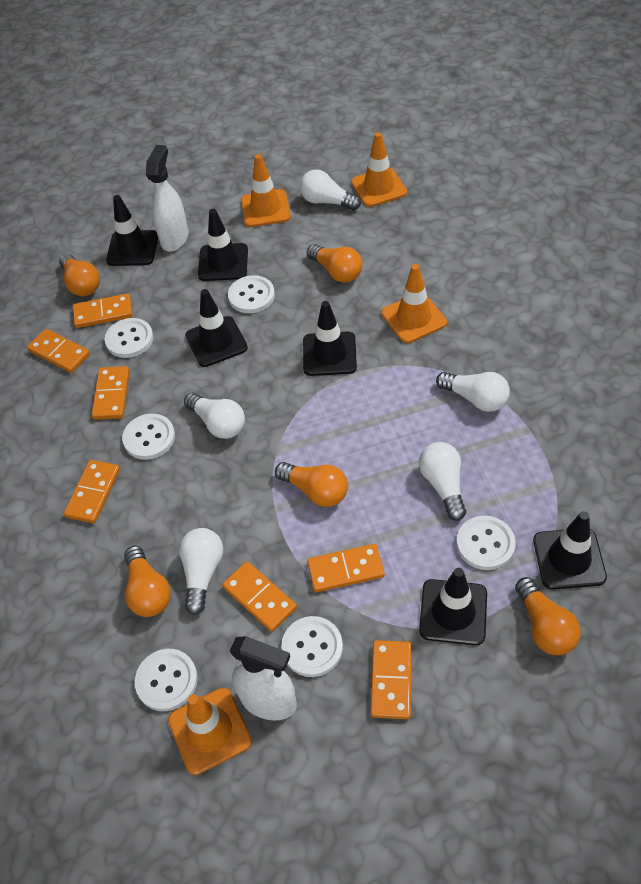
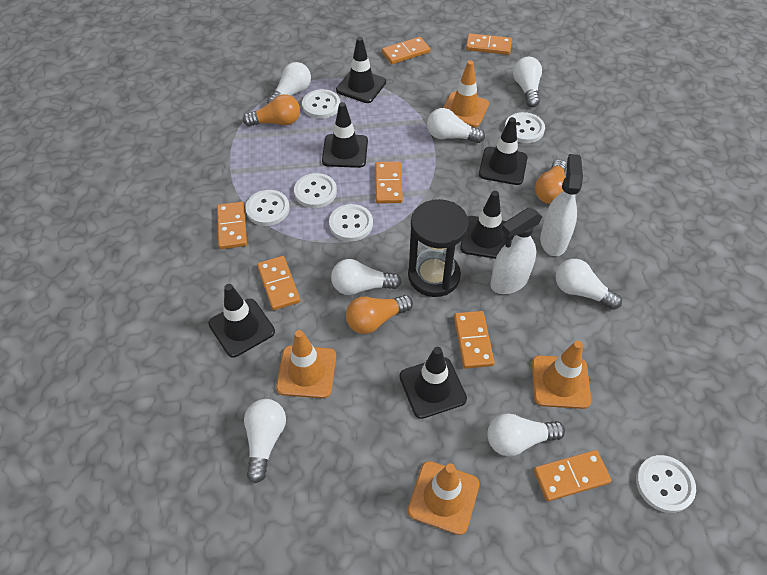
black hourglass: 0 -> 1
orange light bulb: 5 -> 3
white light bulb: 5 -> 7

